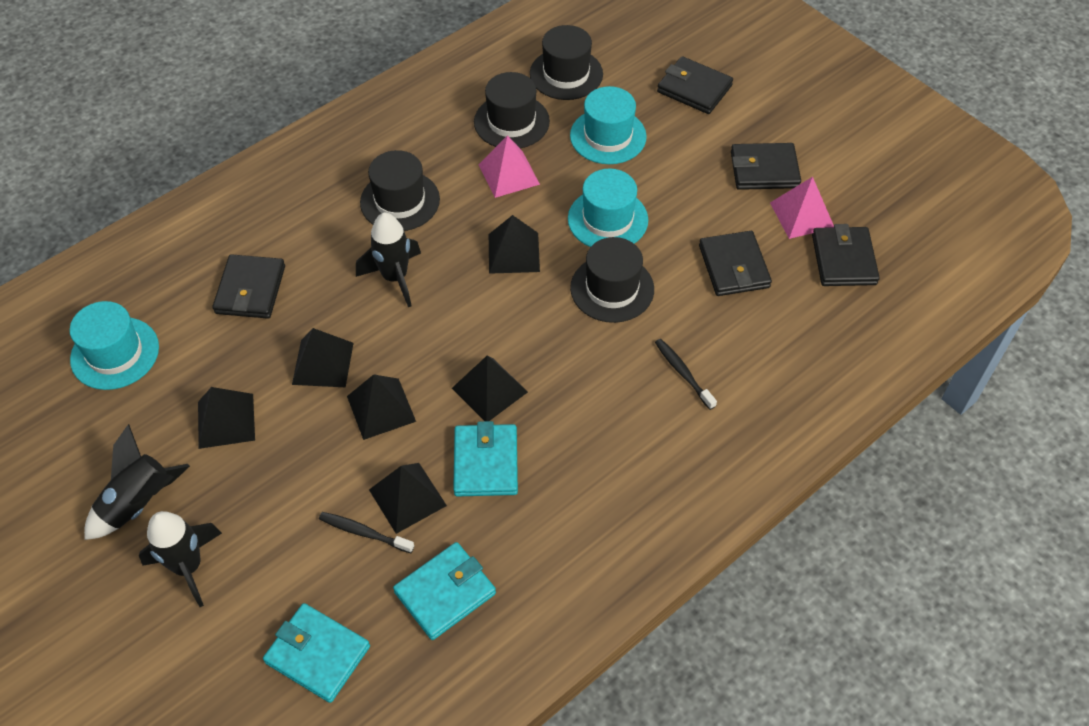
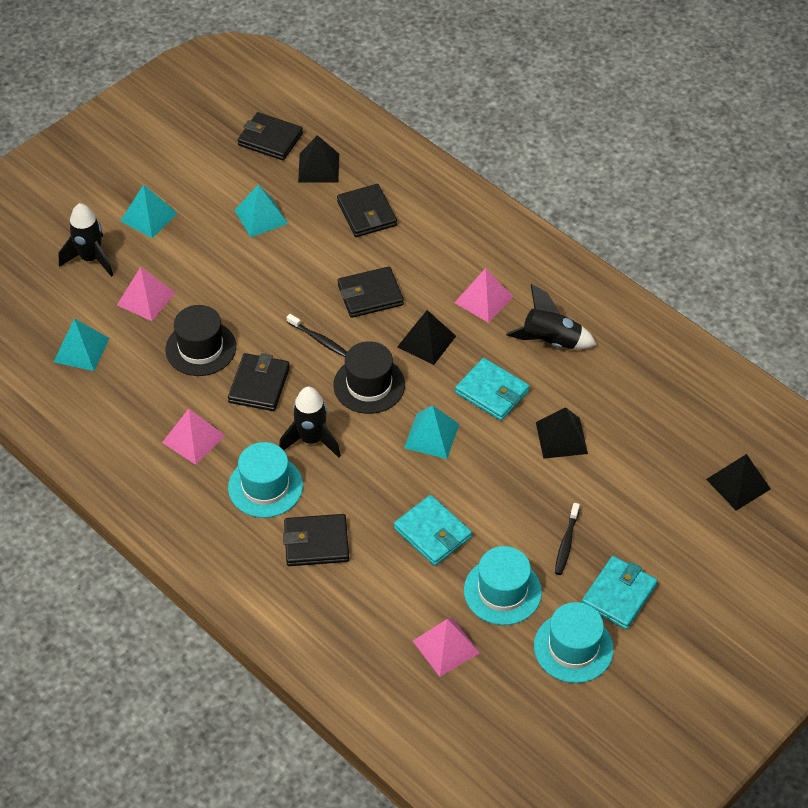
black hat: 4 -> 2
black pyramid: 6 -> 4
pink pyramid: 2 -> 4
turquoise pyramid: 0 -> 4

